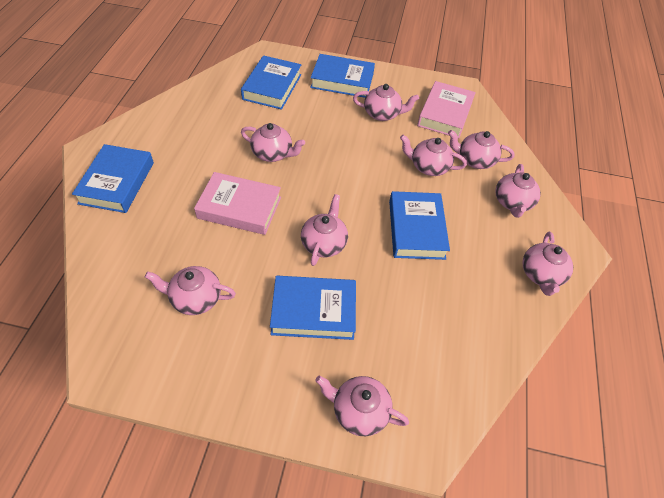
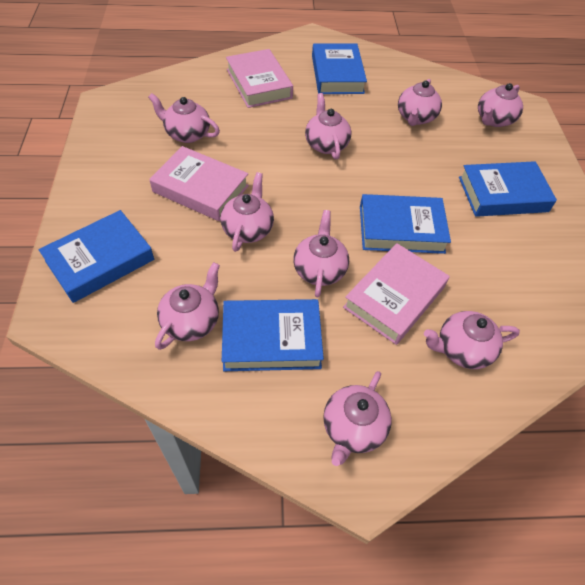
pink book: 2 -> 3

